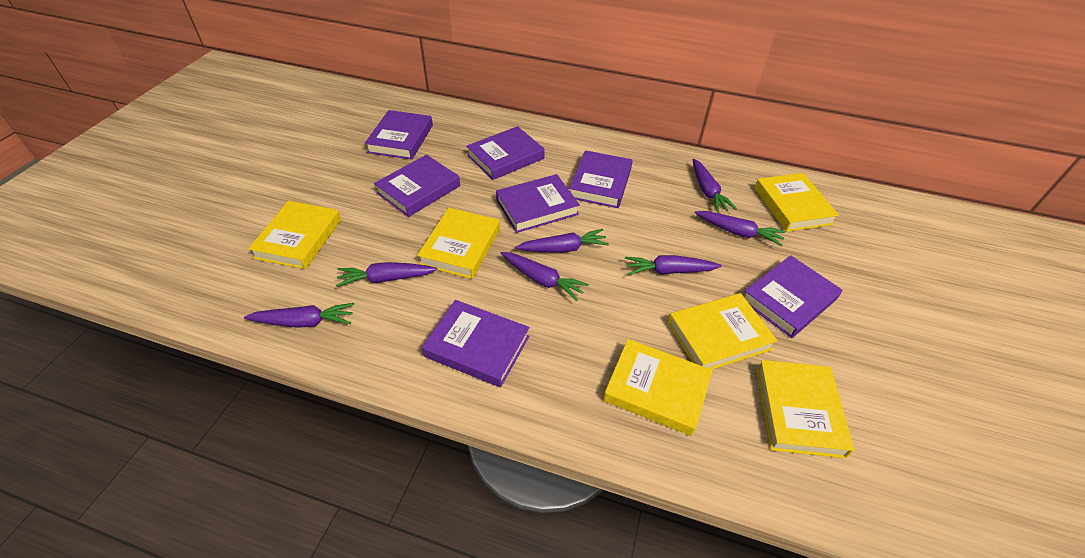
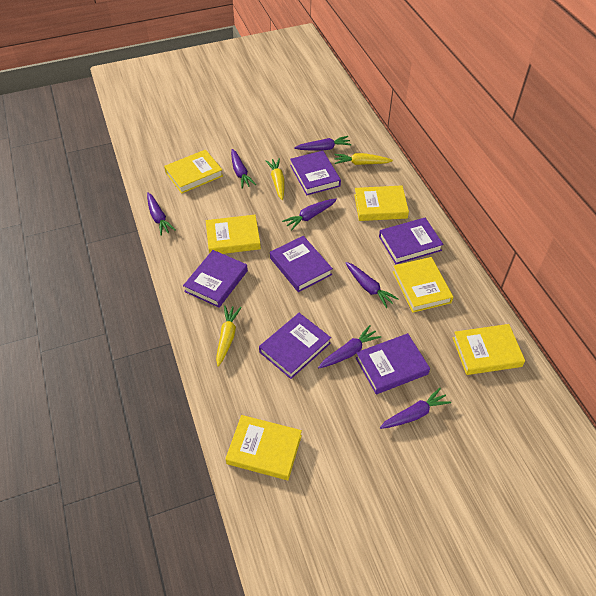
purple book: 7 -> 6
yellow carrot: 0 -> 3

